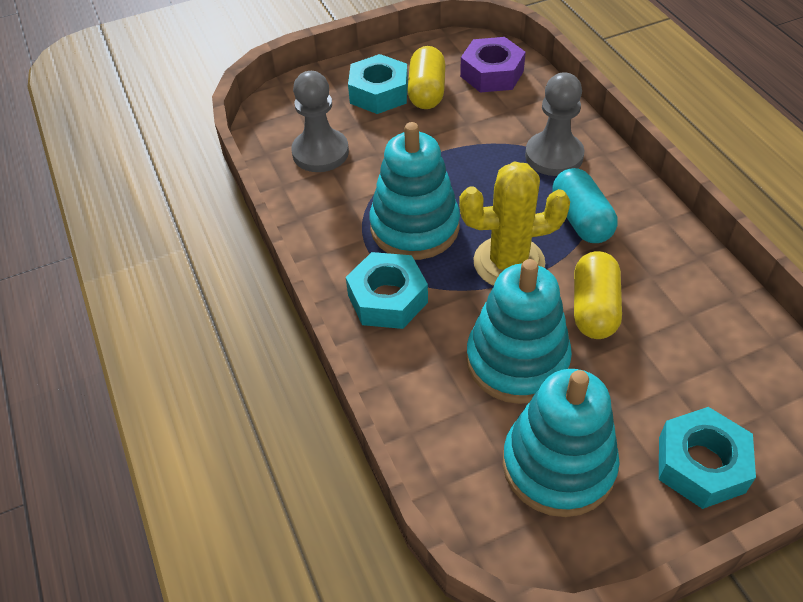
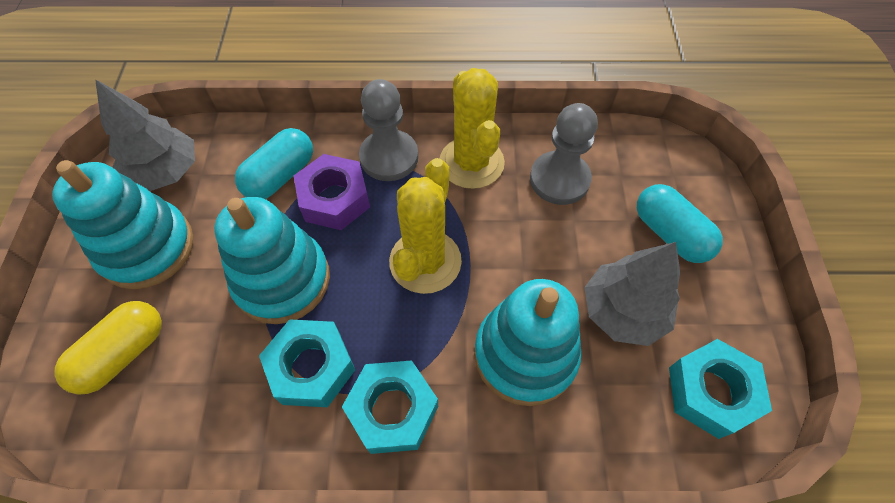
grey tree: 0 -> 2
turquoise capsule: 1 -> 2
yellow cactus: 1 -> 2
yellow capsule: 2 -> 1

